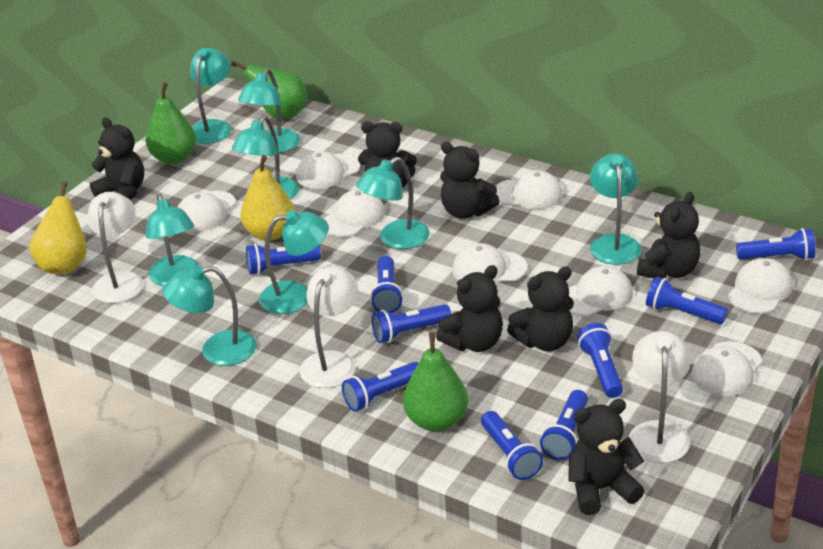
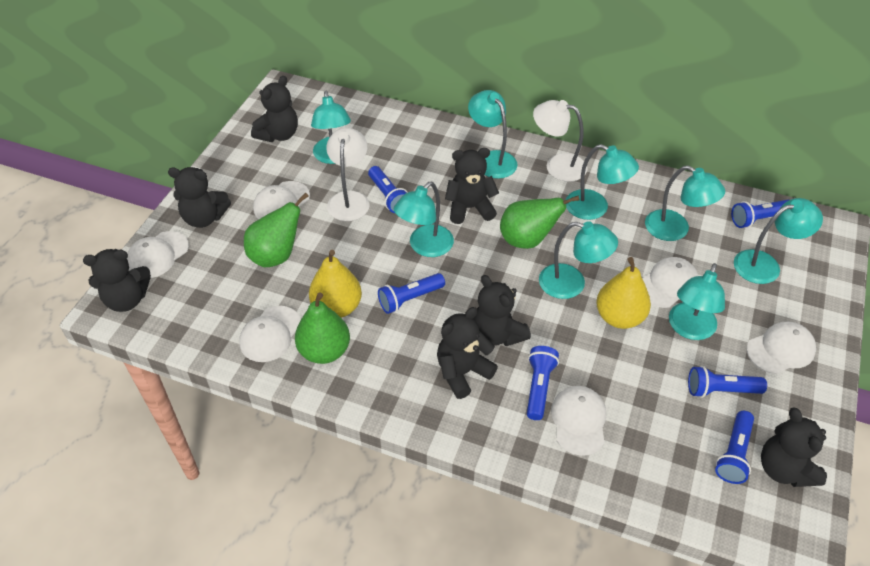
blue flashlight: 9 -> 6
white cap: 8 -> 6
white lamp: 3 -> 2

